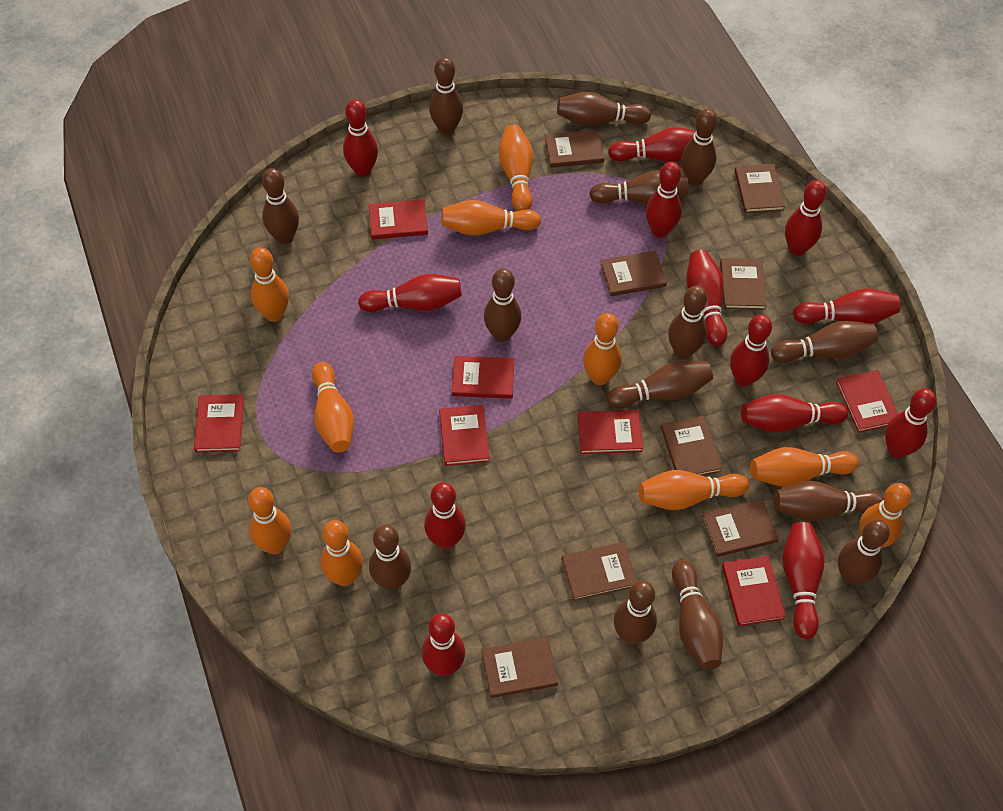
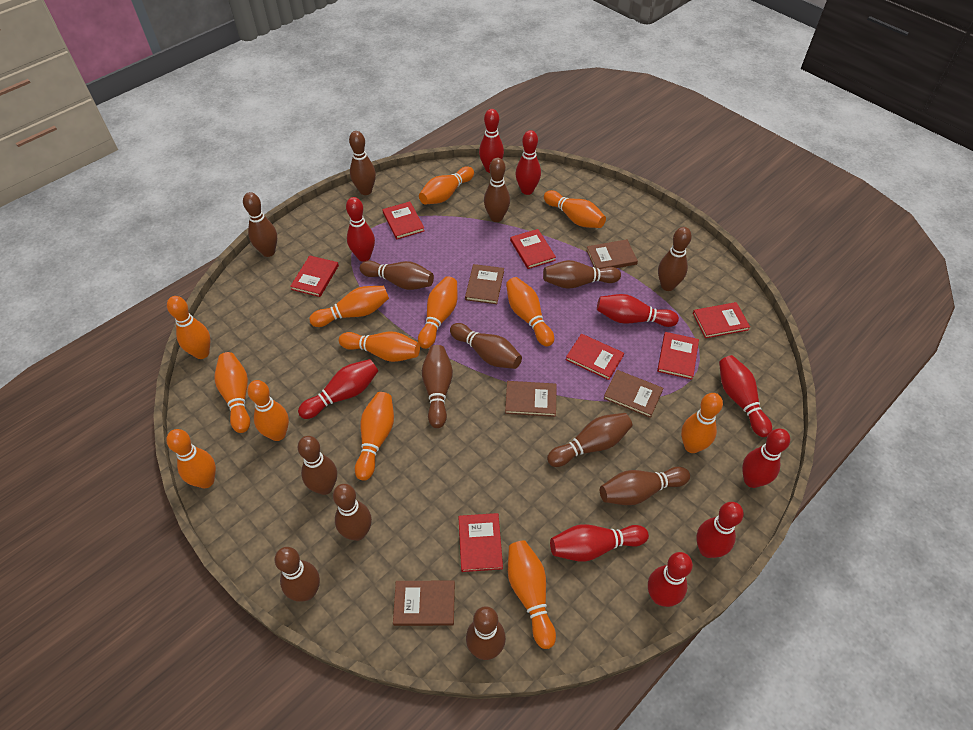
brown book: 8 -> 5
orange bowling pin: 10 -> 13
red bowling pin: 13 -> 10

